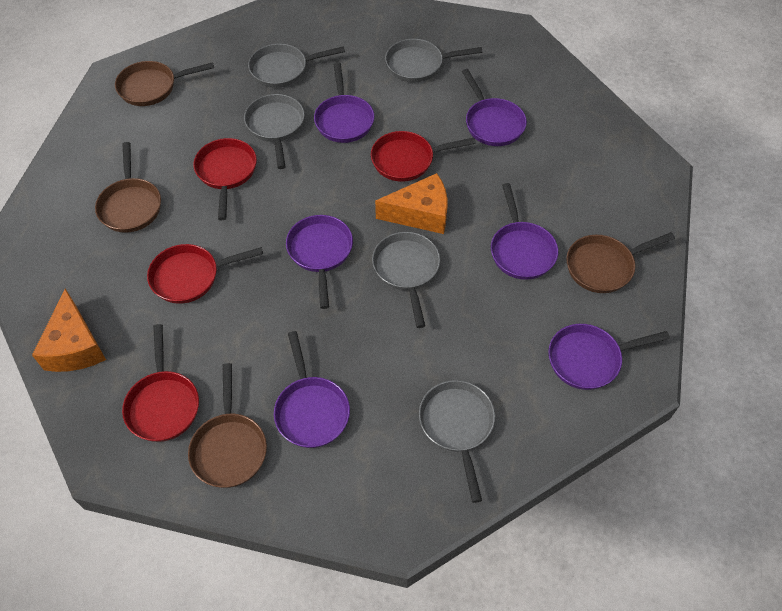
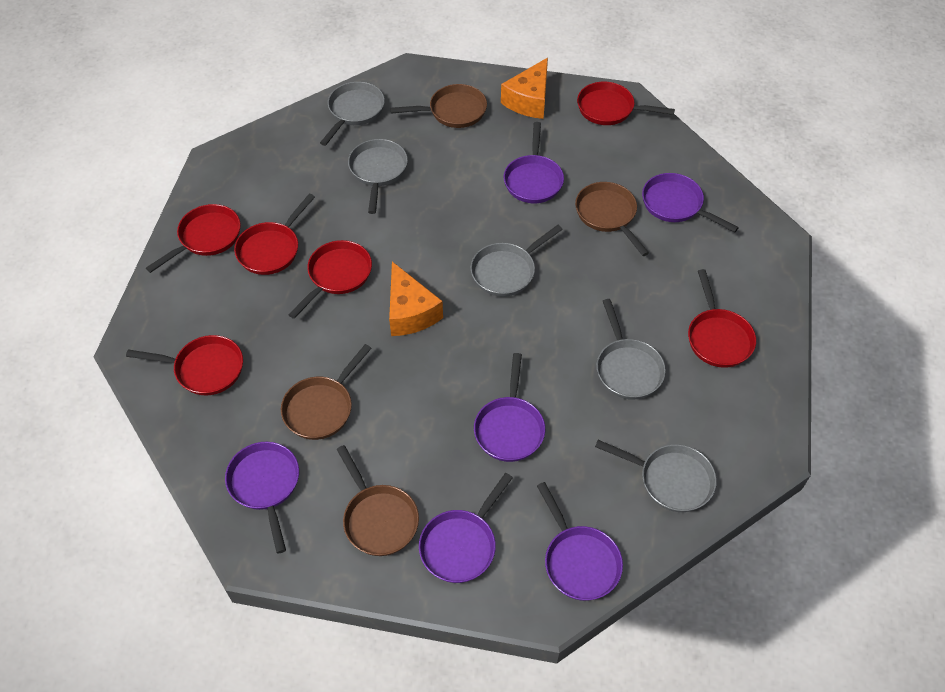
red pan: 4 -> 6

